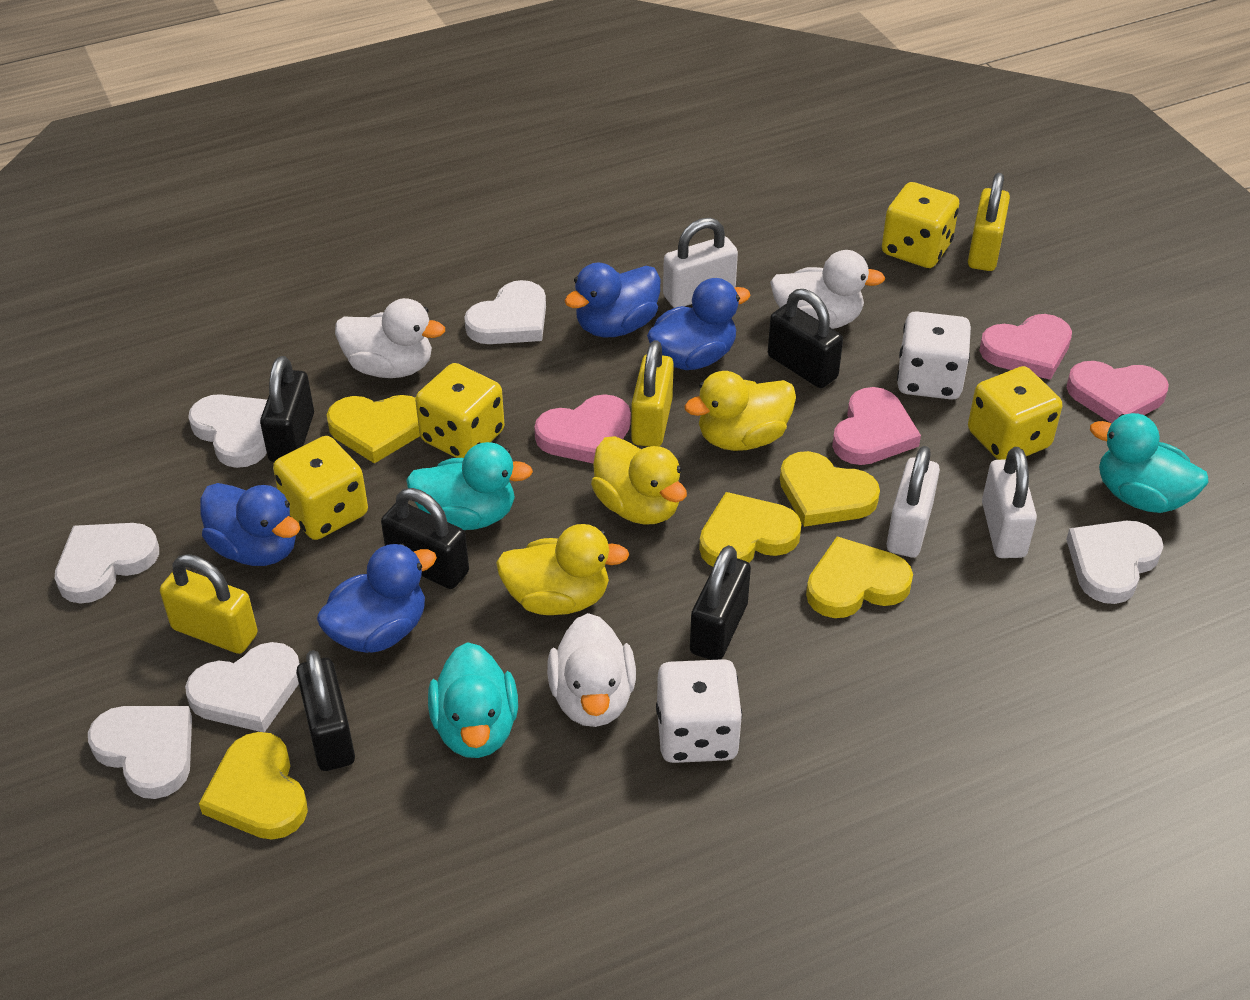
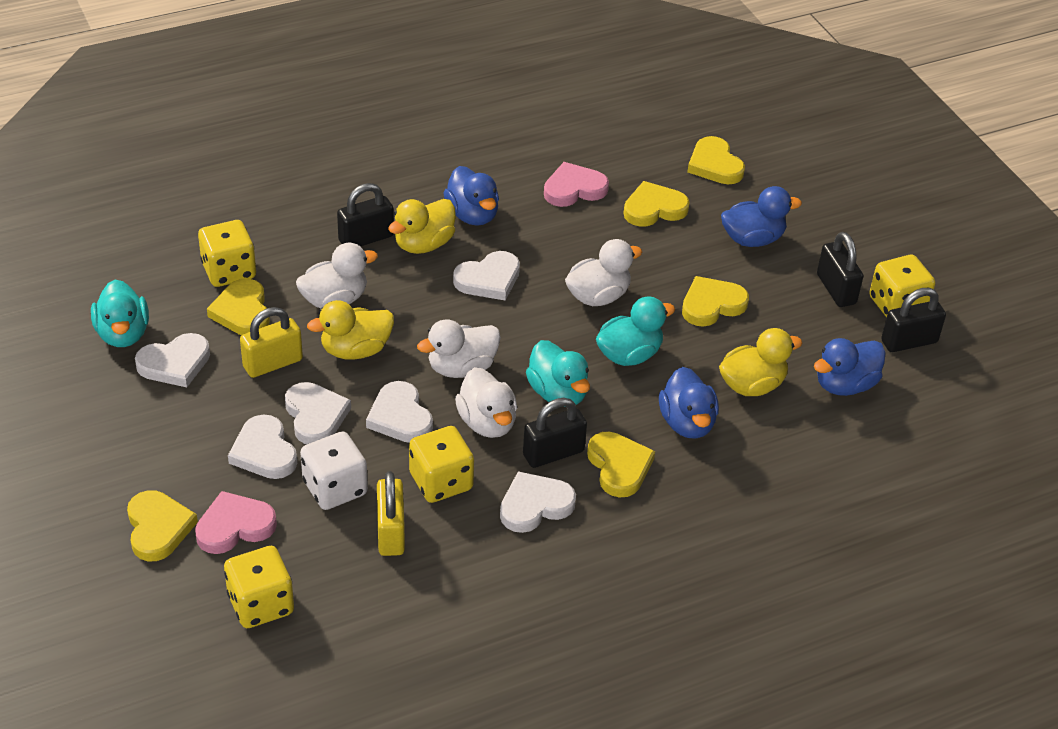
black padlock: 5 -> 4
pink heart: 4 -> 2
white dice: 2 -> 1
white duck: 3 -> 4
white padlock: 3 -> 0
yellow heart: 5 -> 6
yellow padlock: 3 -> 2

